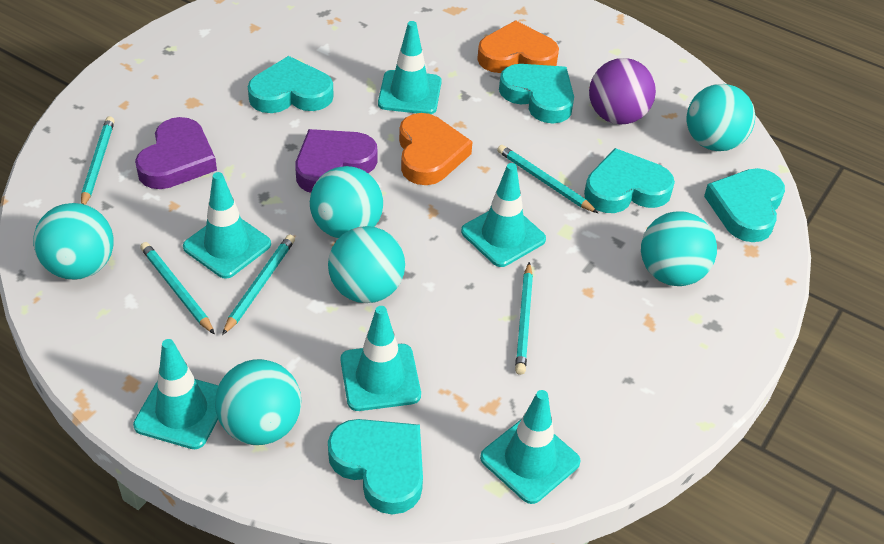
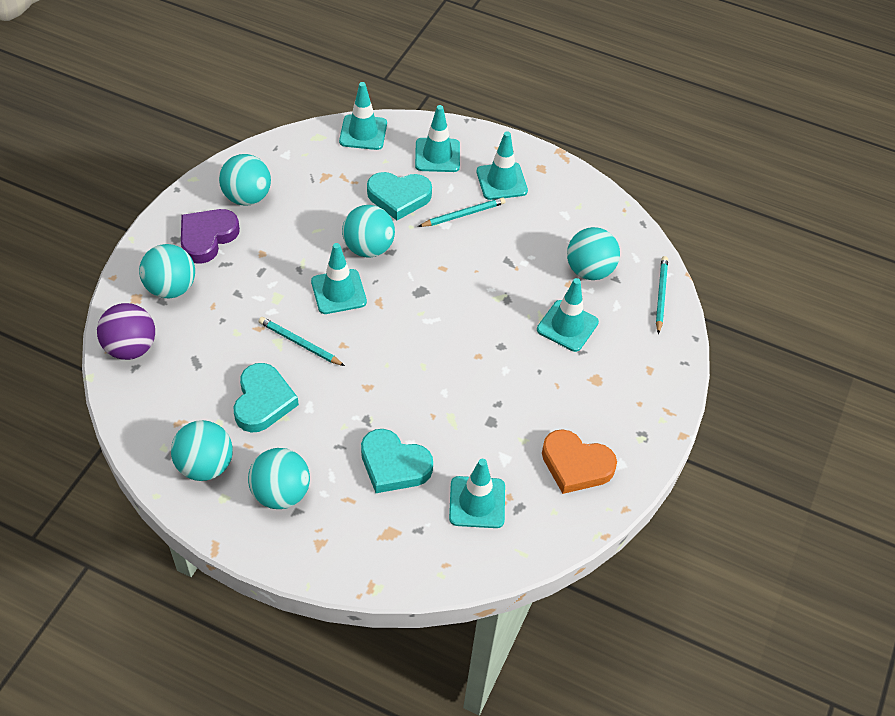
orange heart: 2 -> 1
purple heart: 2 -> 1
turquoise heart: 5 -> 3
turquoise pencil: 5 -> 3

